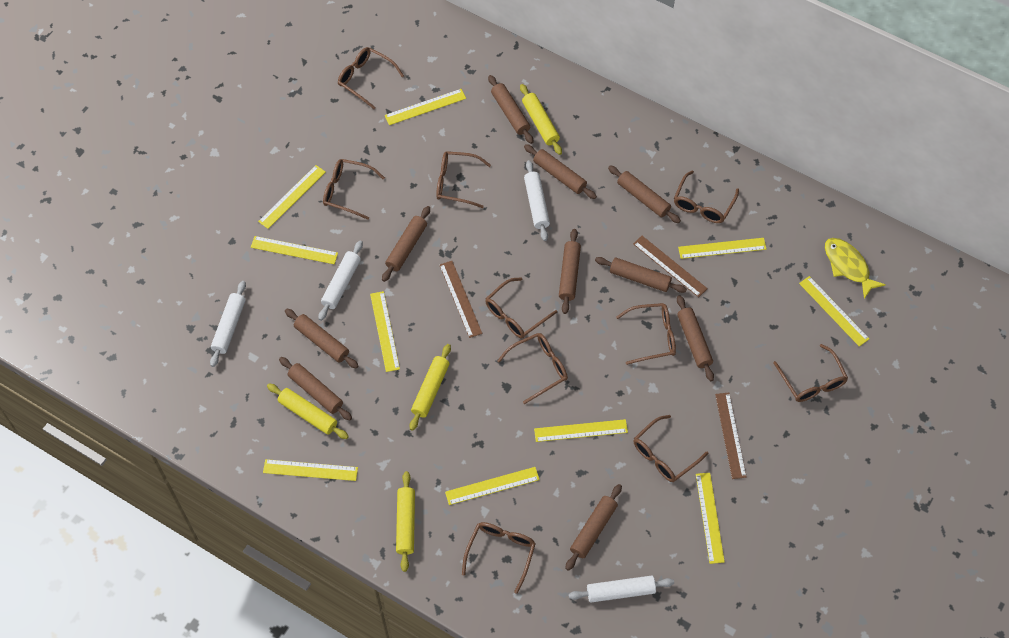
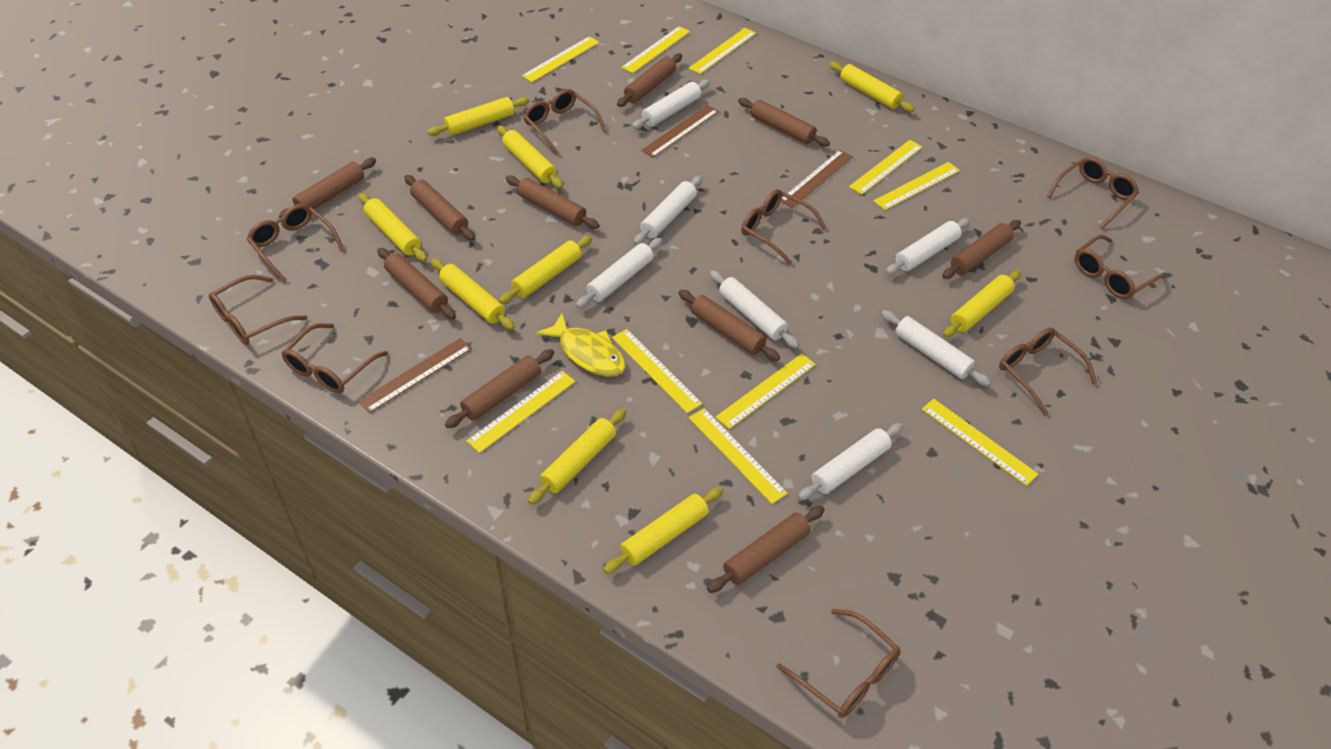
brown glasses: 10 -> 9
white rolling pin: 4 -> 7
yellow rolling pin: 4 -> 9

